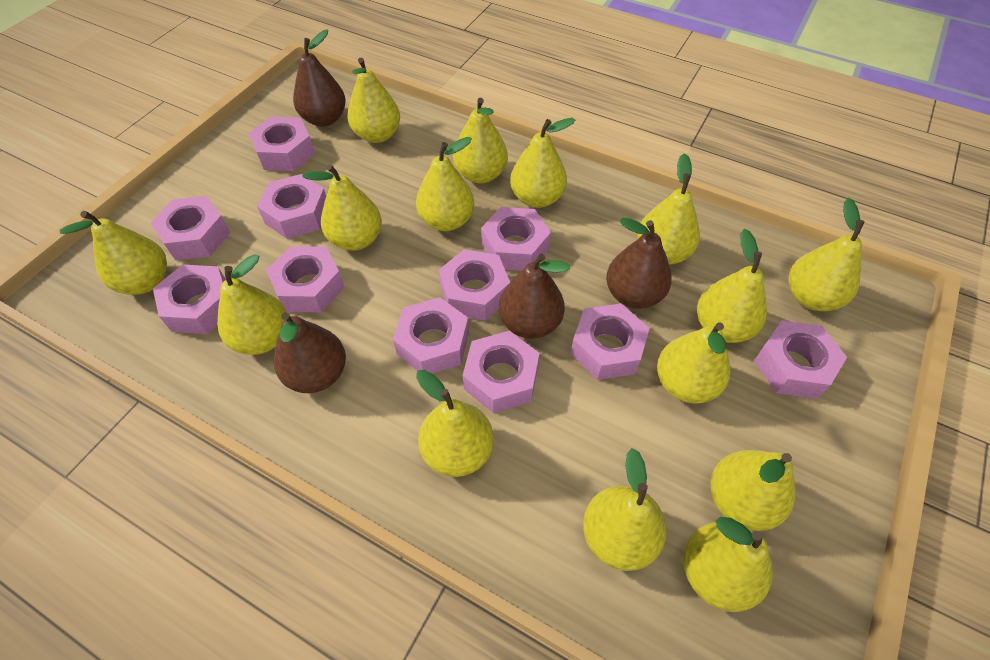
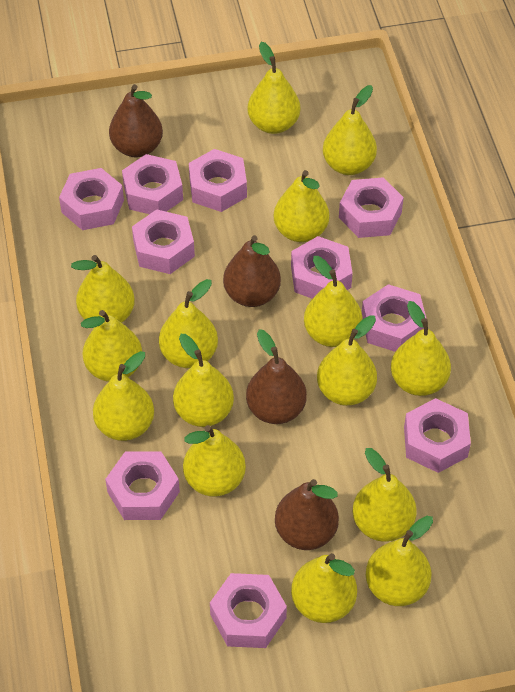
pink nut: 11 -> 10

